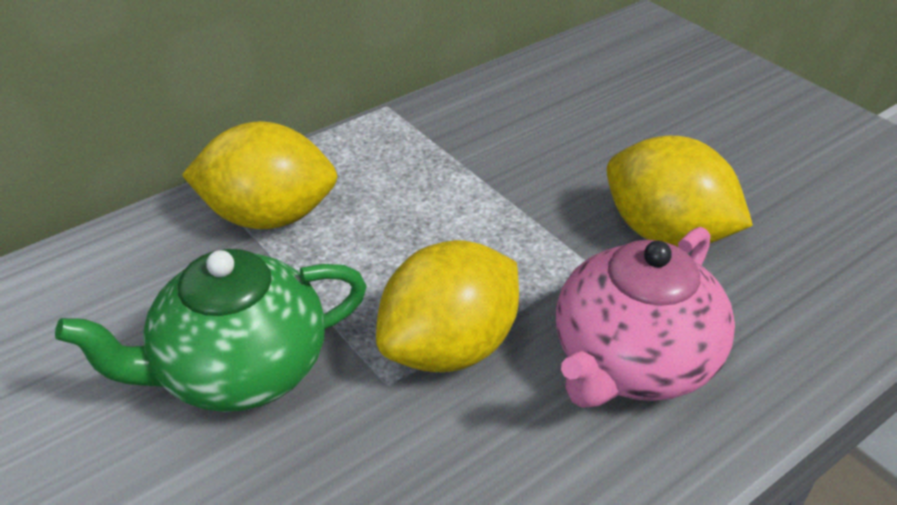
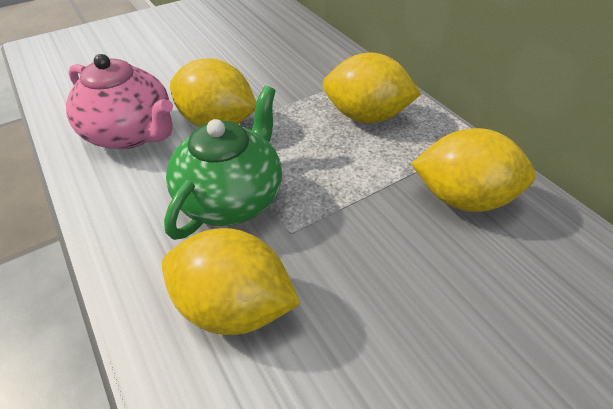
yellow lemon: 3 -> 4

